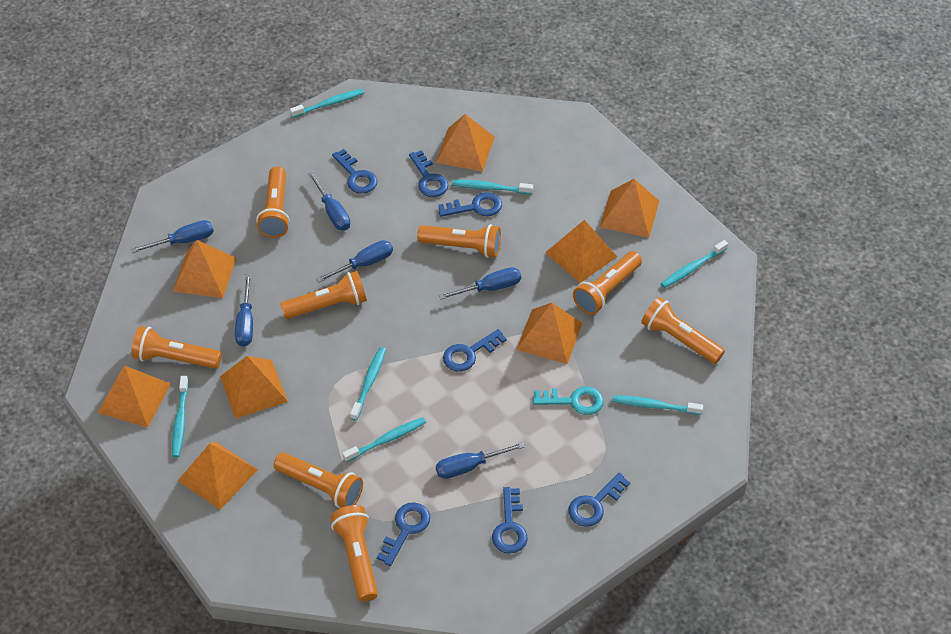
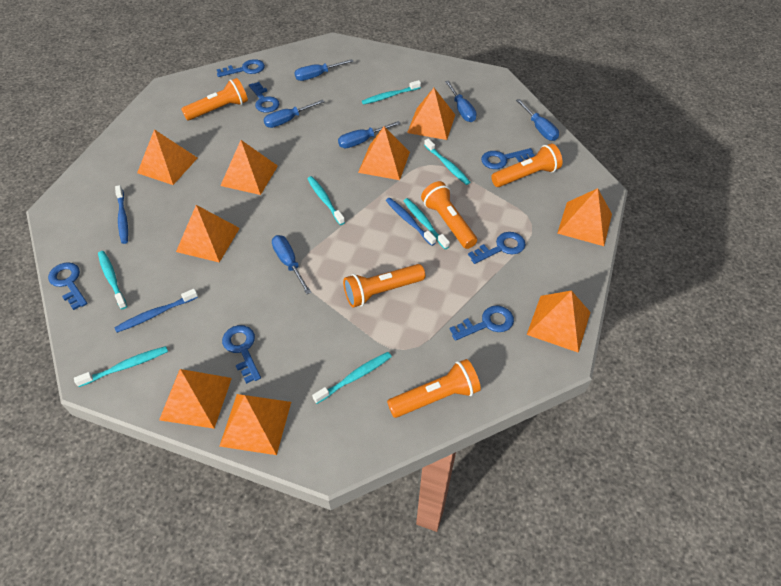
blue toothbrush: 0 -> 3
orange flashlight: 8 -> 5
orange pyramid: 8 -> 9
turquoise key: 1 -> 0

